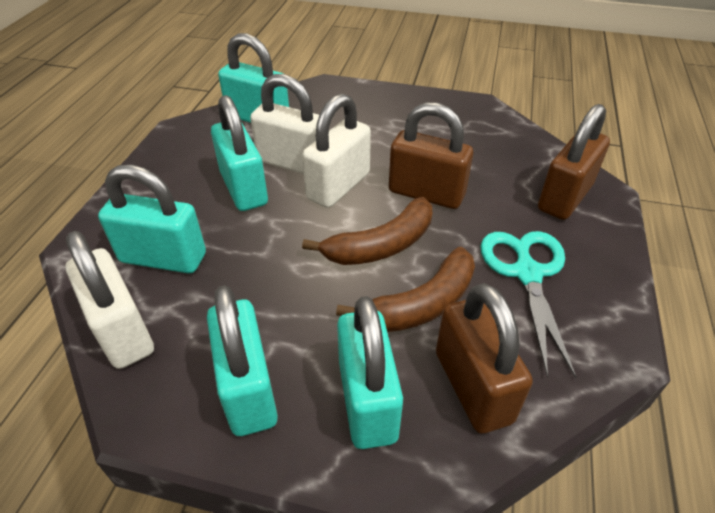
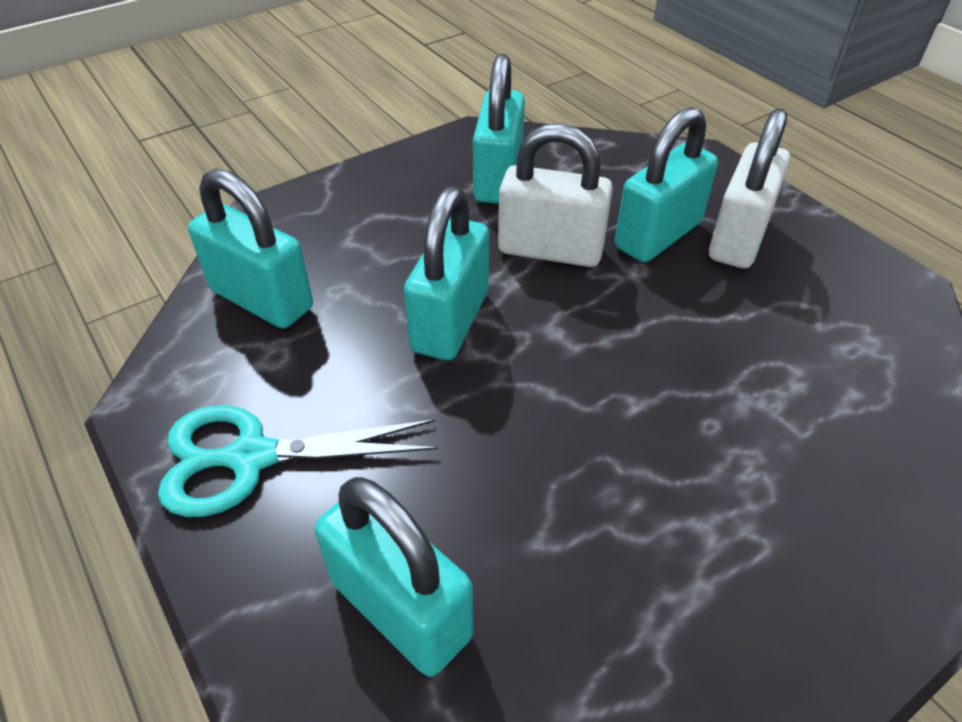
brown banana: 2 -> 0
brown padlock: 3 -> 0
white padlock: 3 -> 2

